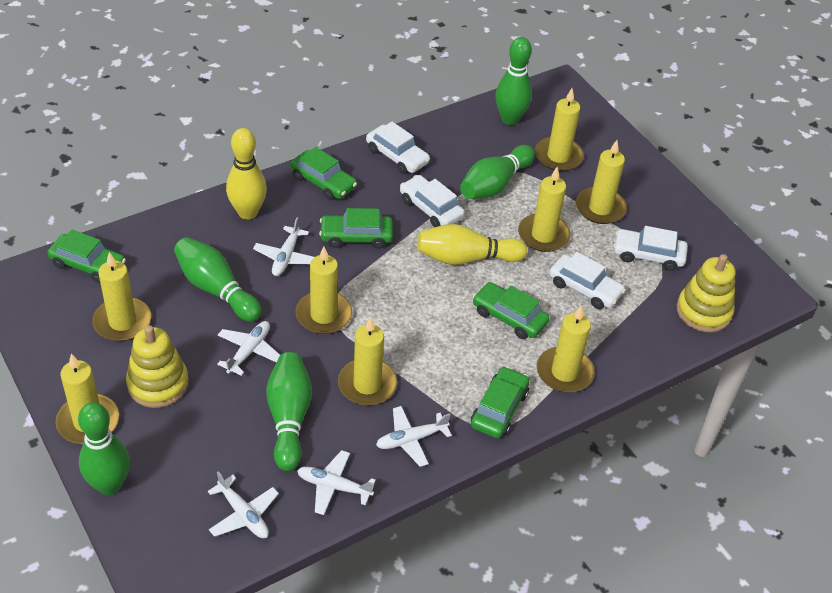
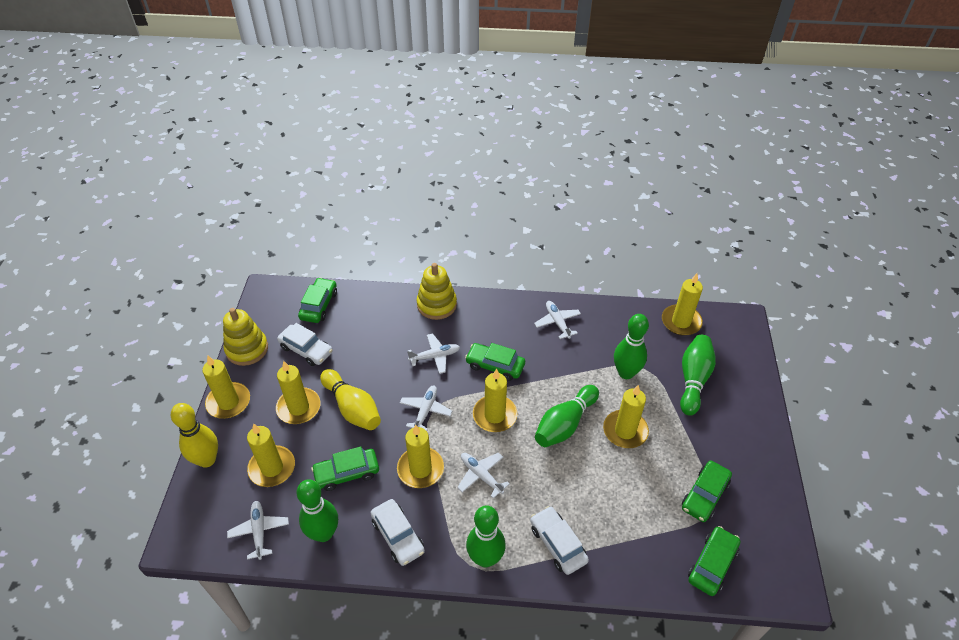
white car: 4 -> 3
yellow candle: 8 -> 7

